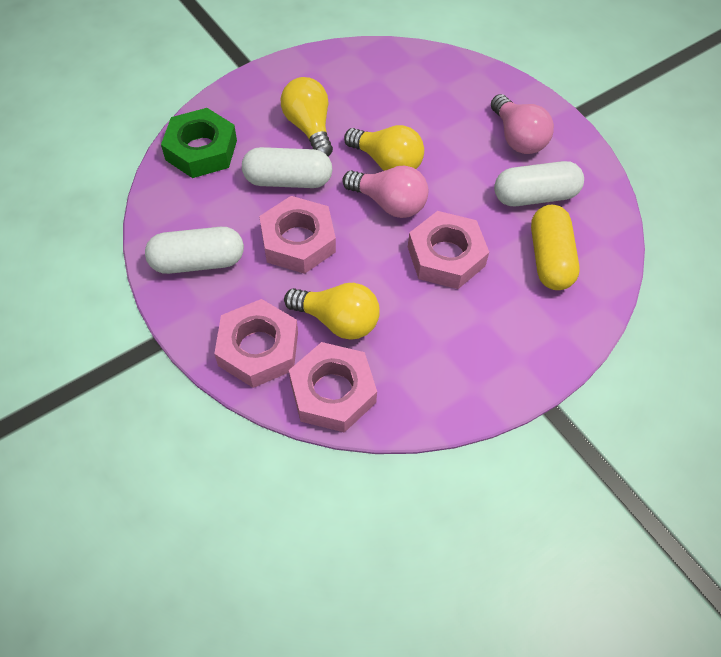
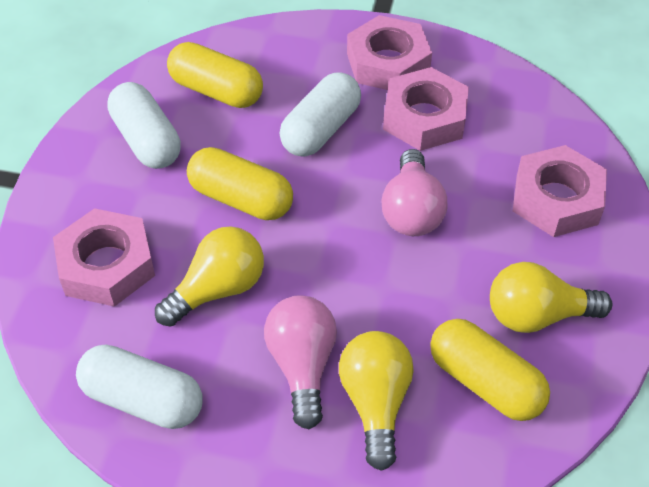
green nut: 1 -> 0
yellow capsule: 1 -> 3

